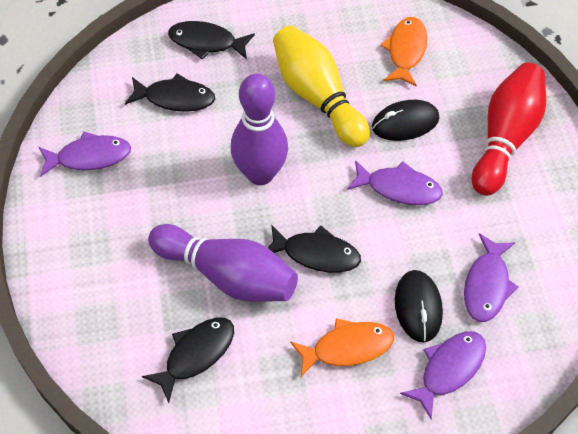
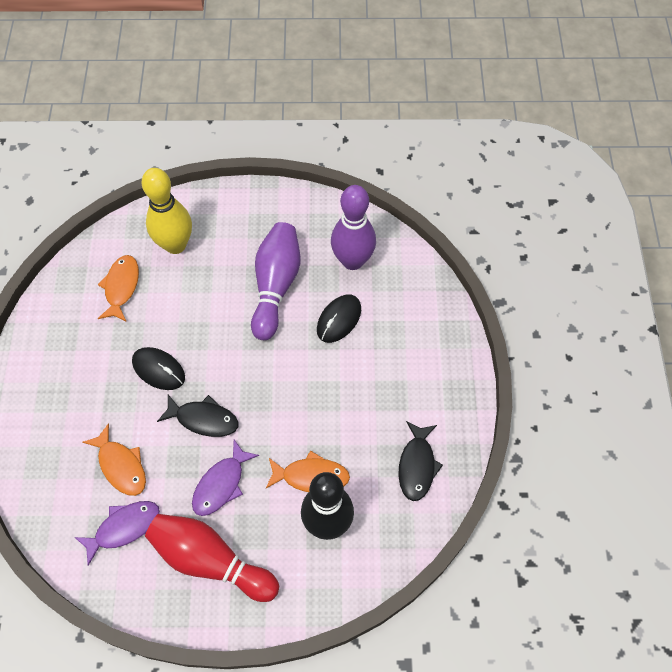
black bowling pin: 0 -> 1
black fish: 4 -> 2
orange fish: 2 -> 3
purple fish: 4 -> 2

